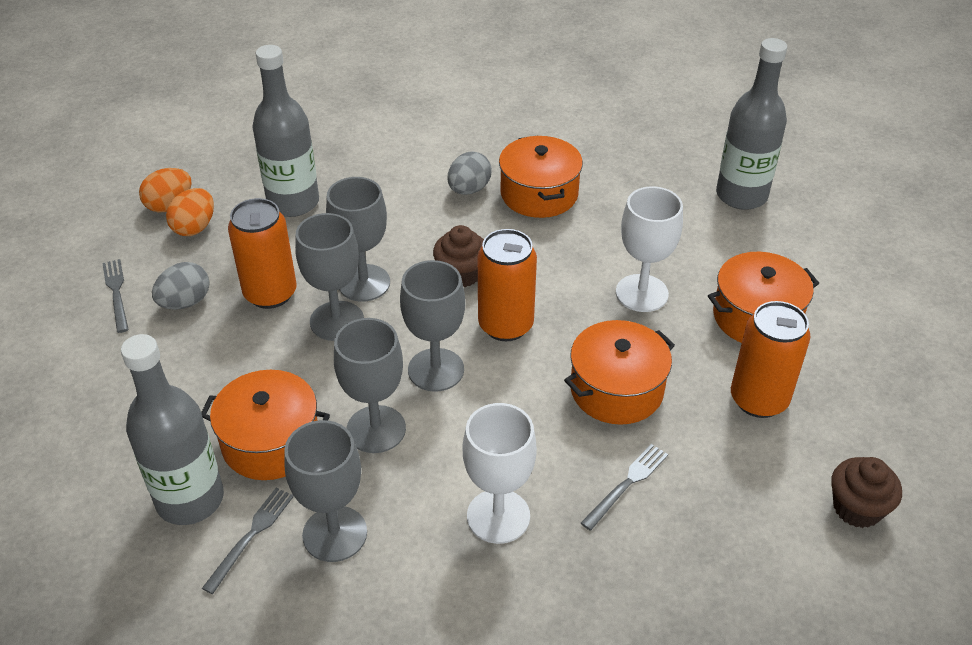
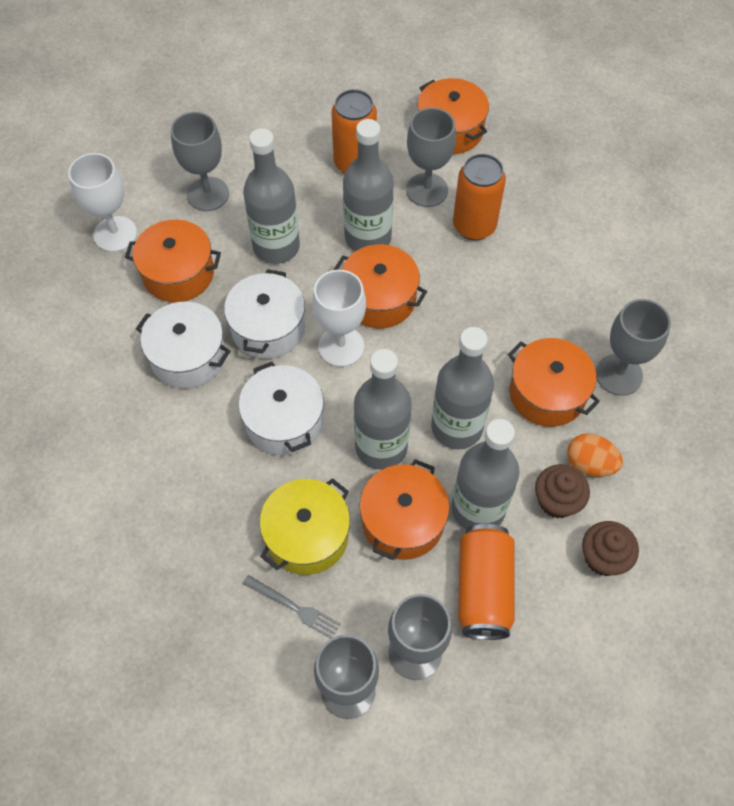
grey bottle: 3 -> 5
grey egg: 2 -> 0
grey fork: 3 -> 1
orange egg: 2 -> 1
orange pot: 4 -> 5
white pot: 0 -> 3
yellow pot: 0 -> 1

